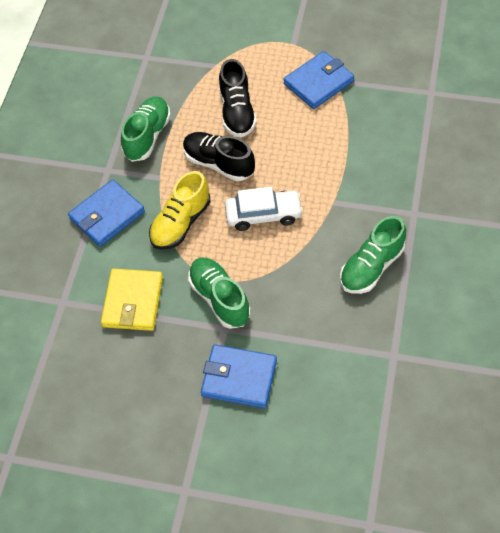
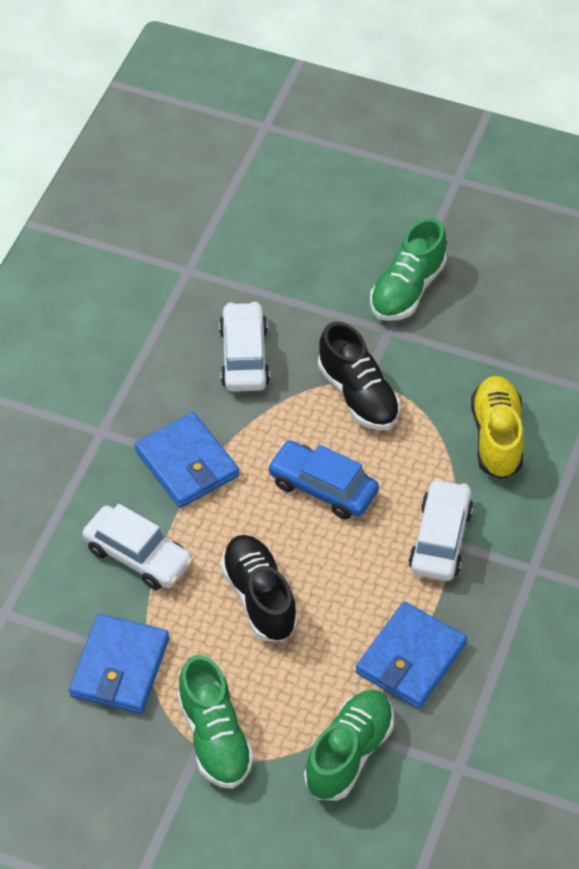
blue car: 0 -> 1
white car: 1 -> 3
yellow wallet: 1 -> 0

